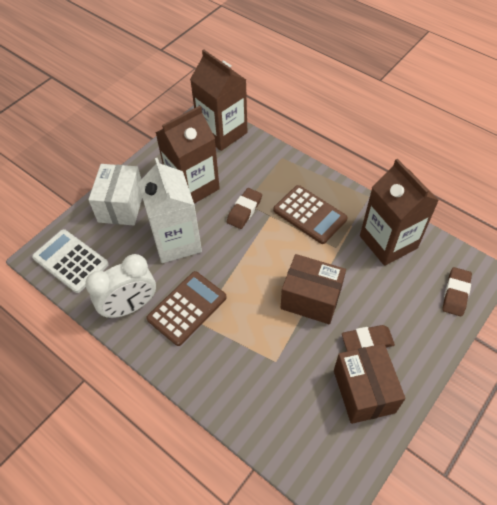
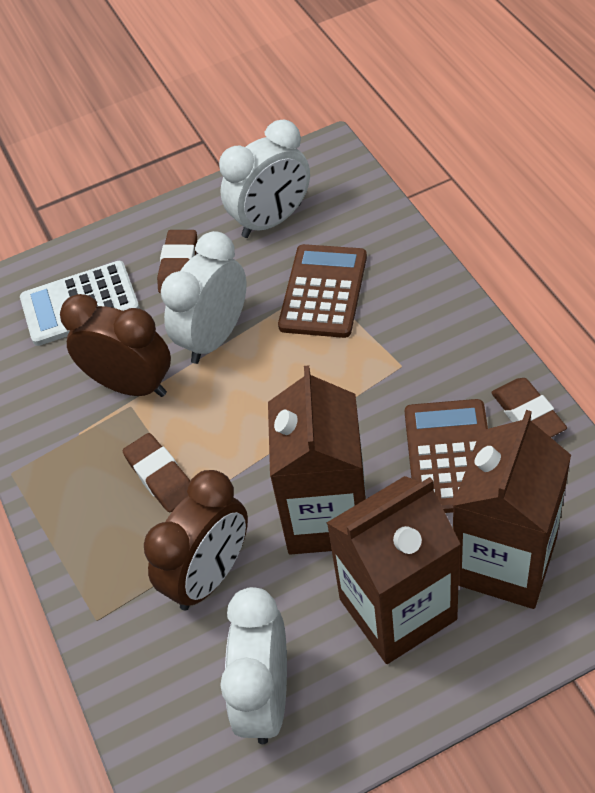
brown box: 2 -> 0
brown clock: 0 -> 2
white box: 1 -> 0
white carton: 1 -> 0
white clock: 1 -> 3

